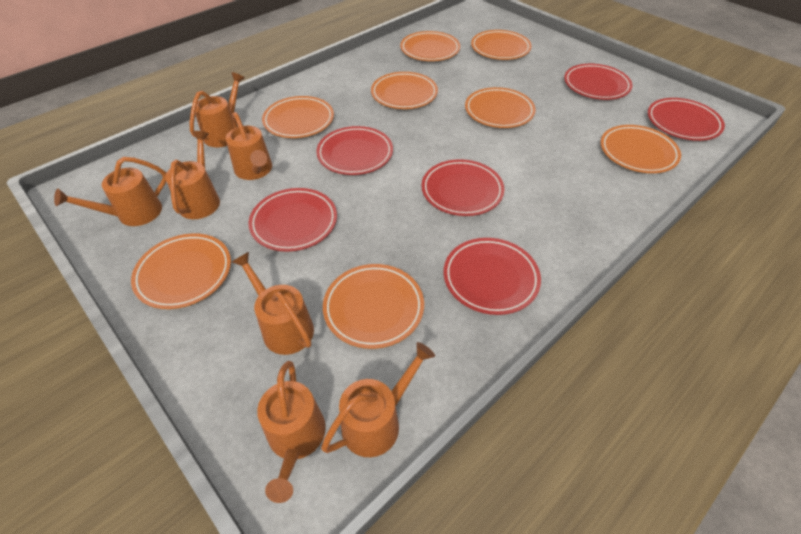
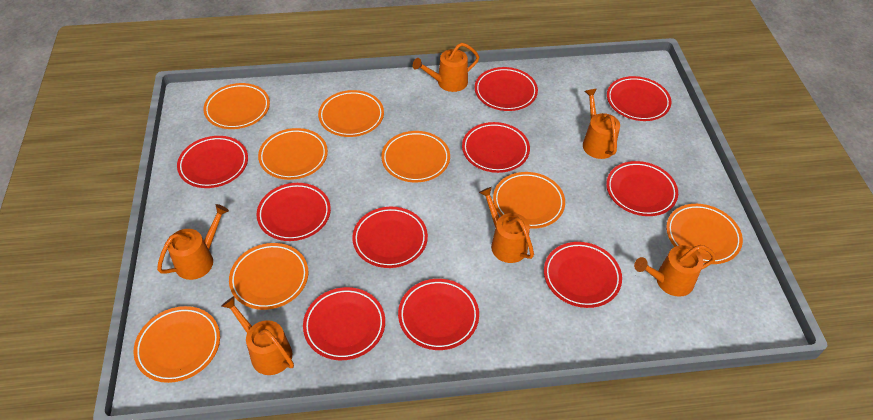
orange watering can: 7 -> 6
red plate: 6 -> 10

